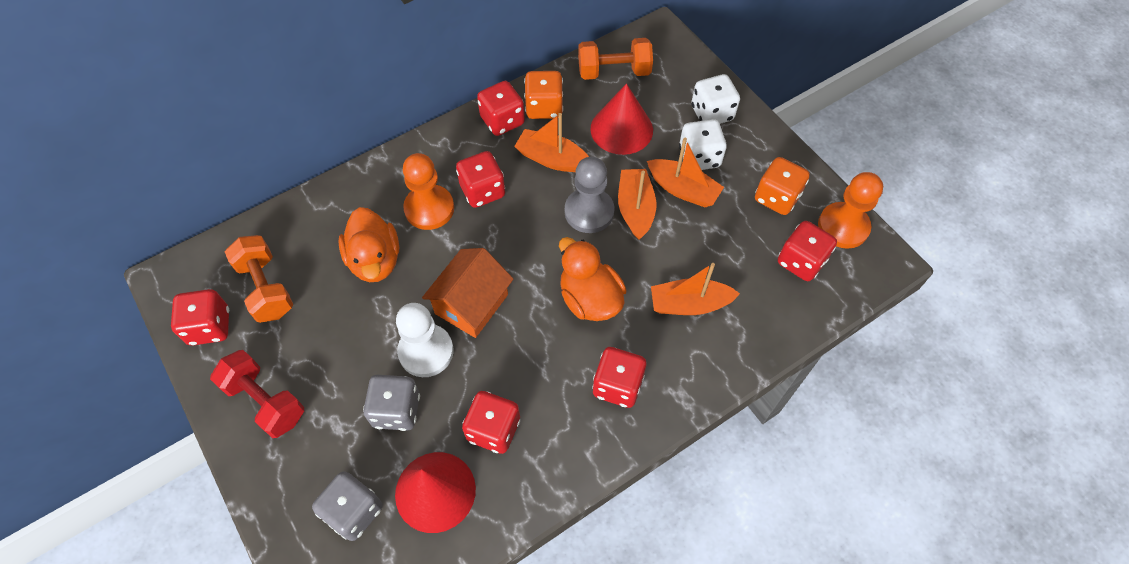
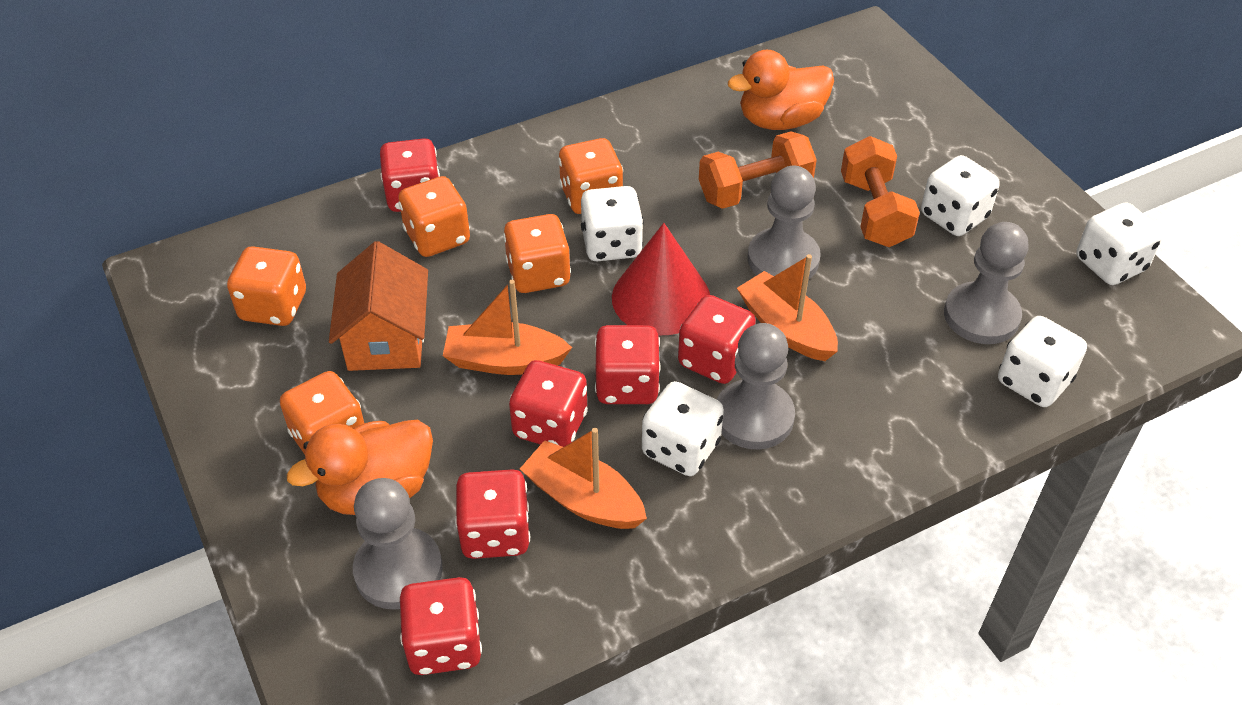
grey dice: 2 -> 0
grey pawn: 1 -> 4
orange boat: 4 -> 3
orange dice: 2 -> 5
orange pawn: 2 -> 0
red cone: 2 -> 1
red dumbbell: 1 -> 0
white dice: 2 -> 5
white pawn: 1 -> 0

